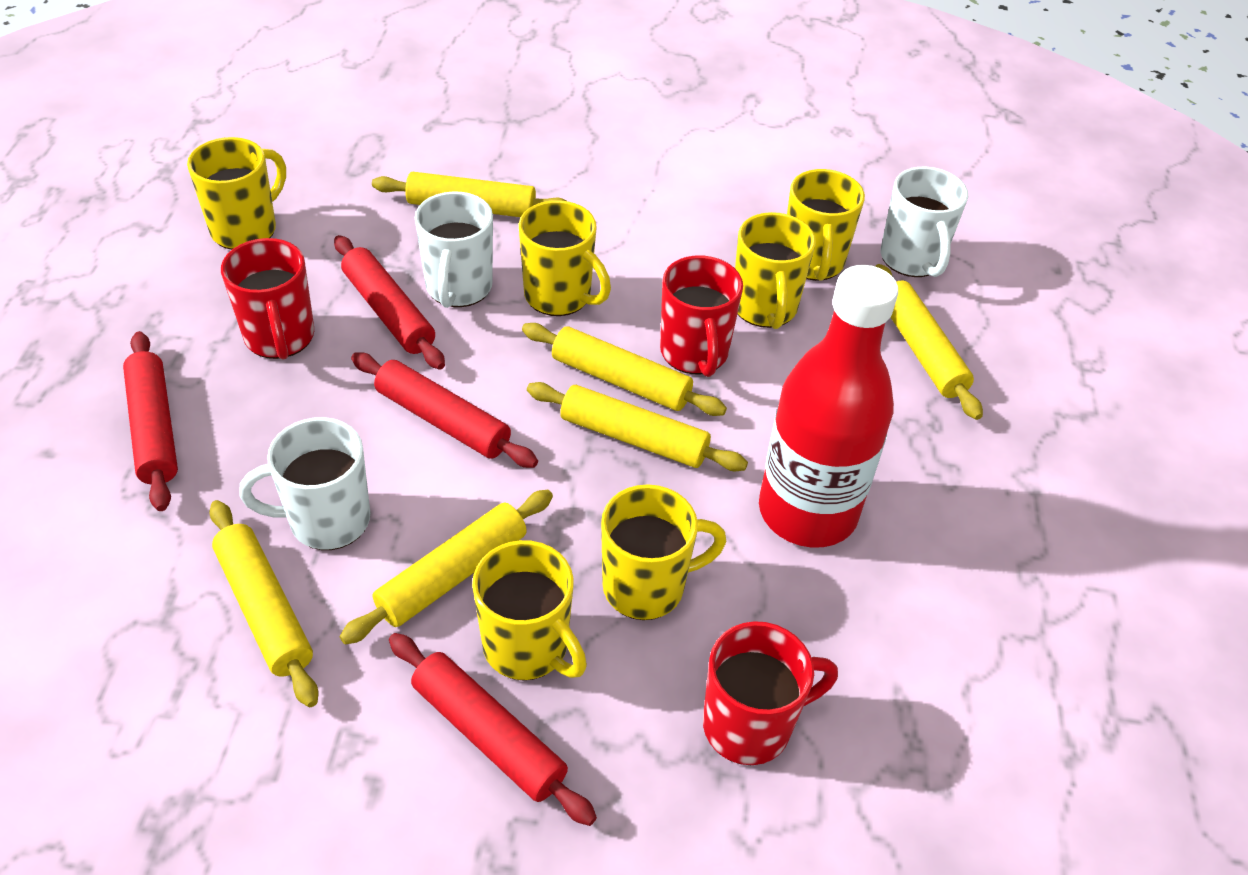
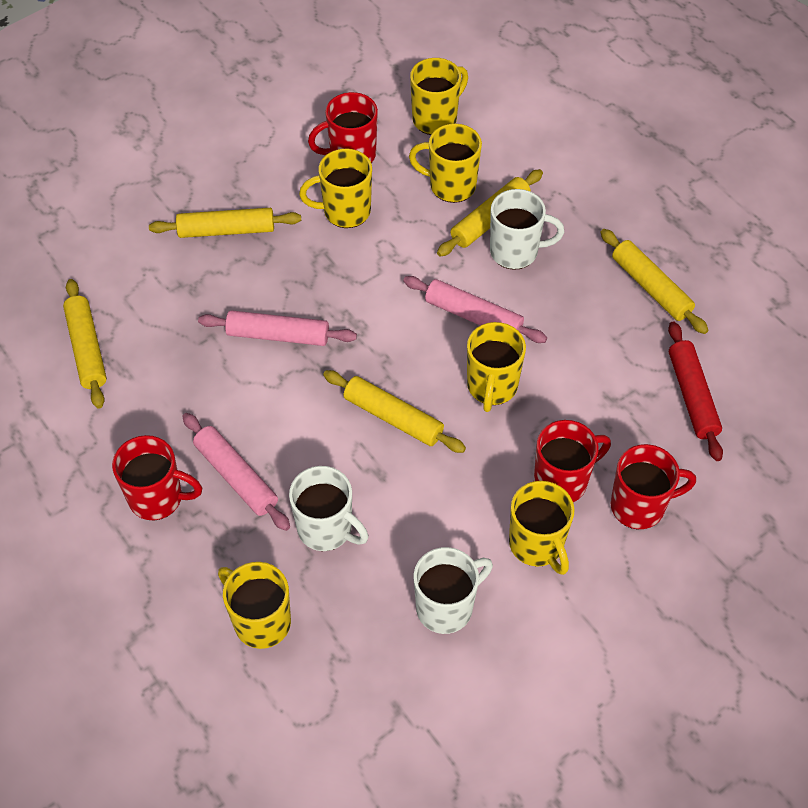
pink rolling pin: 0 -> 3
red bottle: 1 -> 0
red mug: 3 -> 4
red rolling pin: 4 -> 1
yellow rolling pin: 6 -> 5

